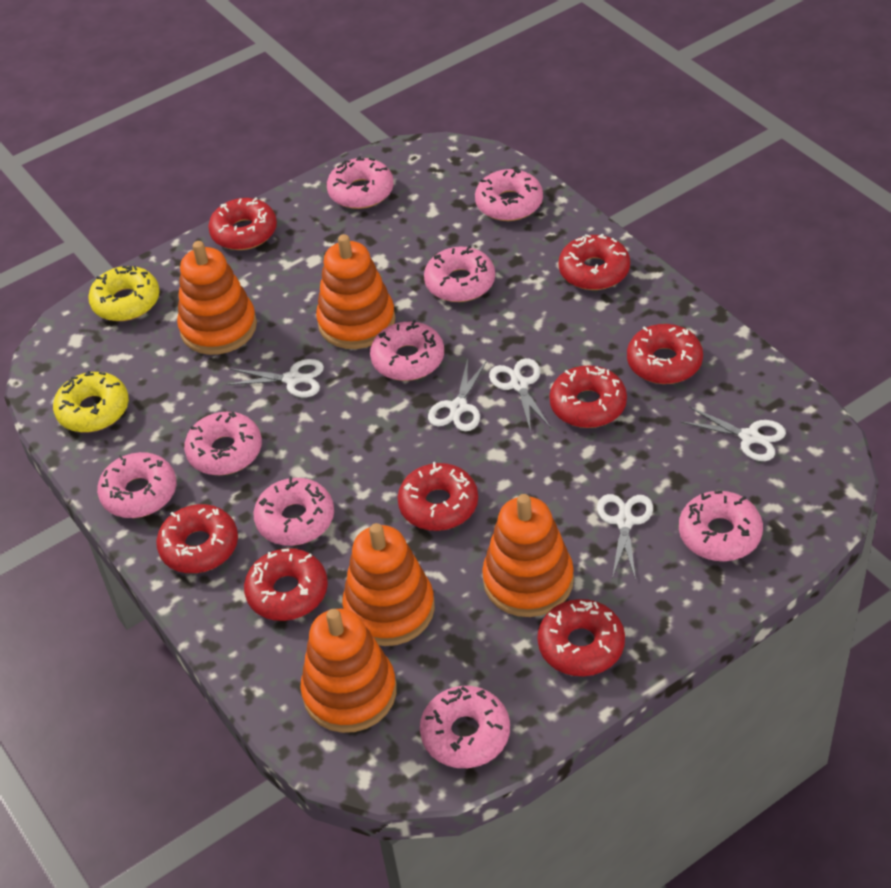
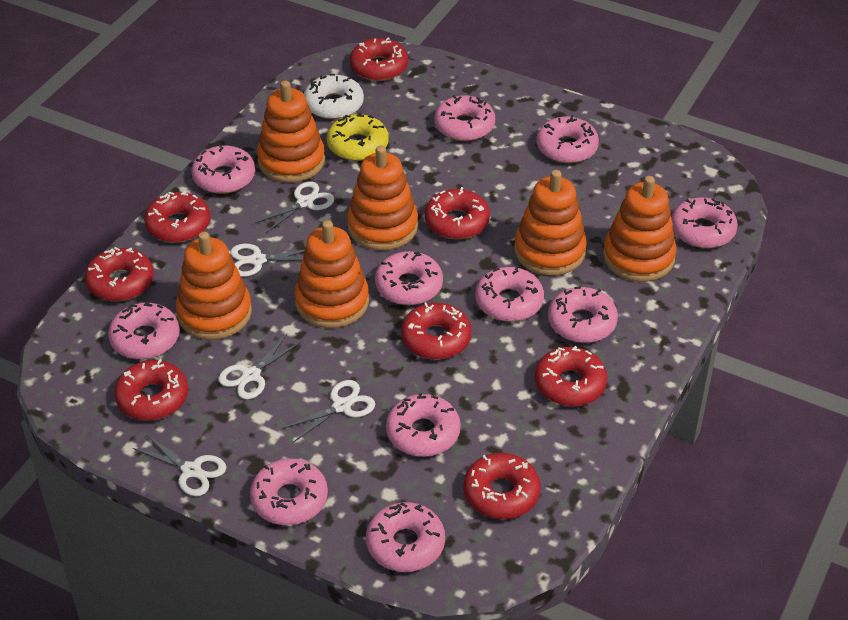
orange stacking toy: 5 -> 6
pink donut: 9 -> 11
white donut: 0 -> 1
yellow donut: 2 -> 1

